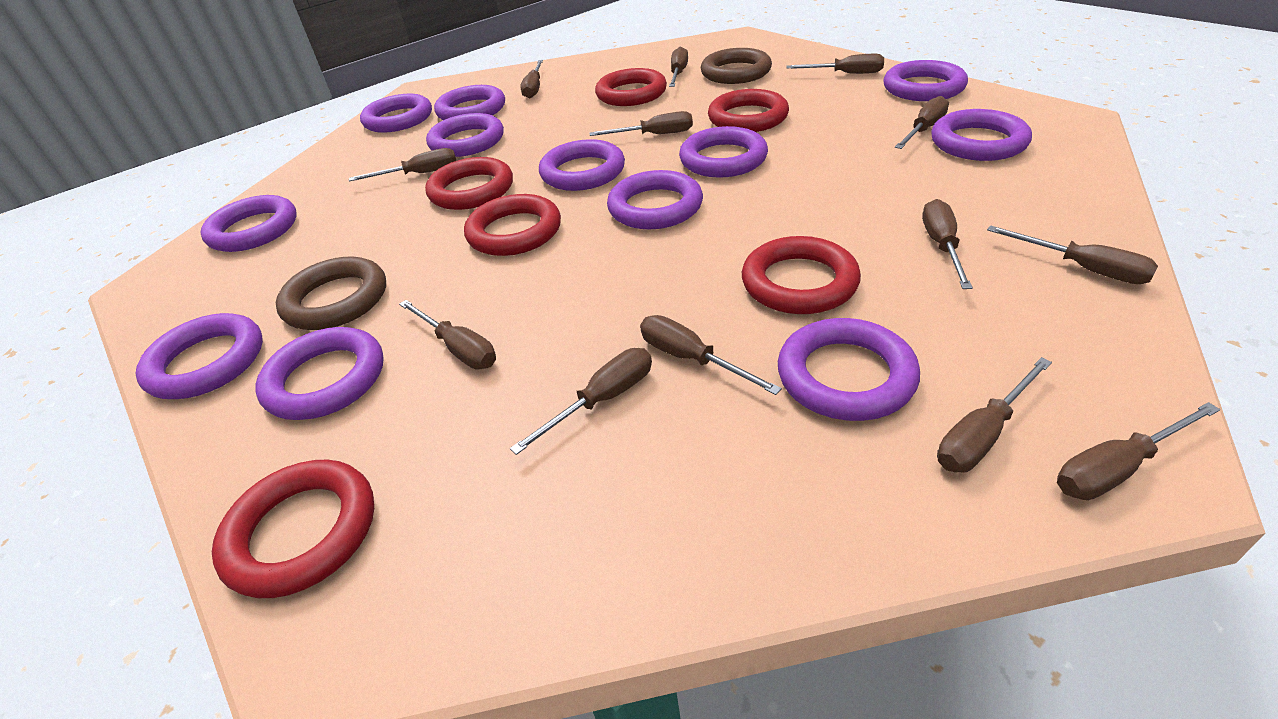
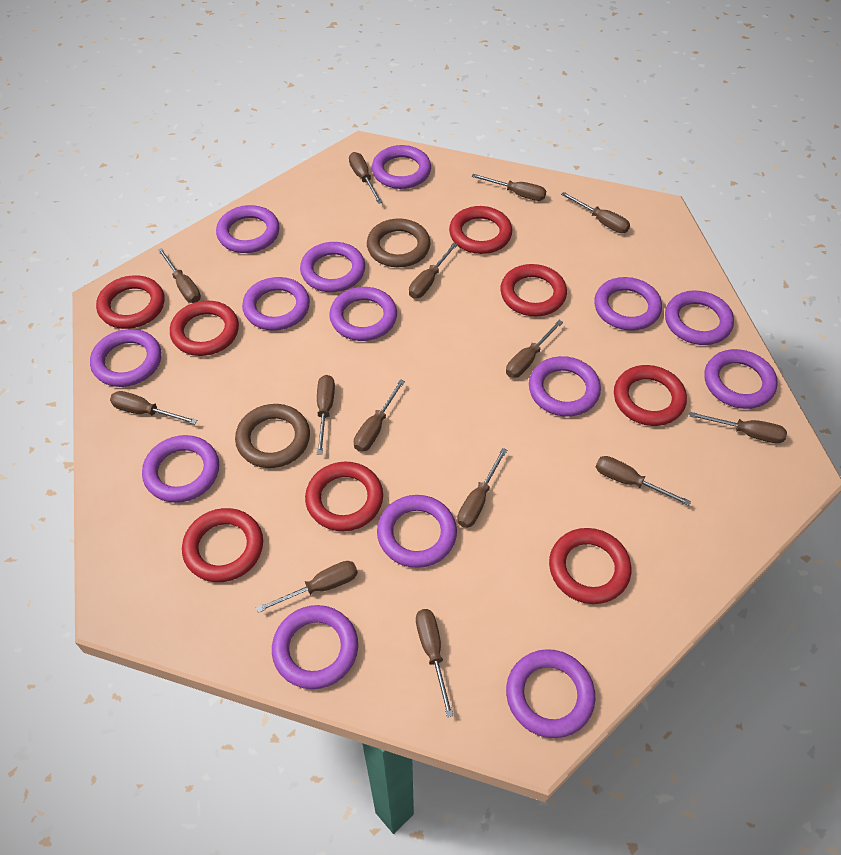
brown screwdriver: 13 -> 14
purple ring: 12 -> 14
red ring: 6 -> 8

